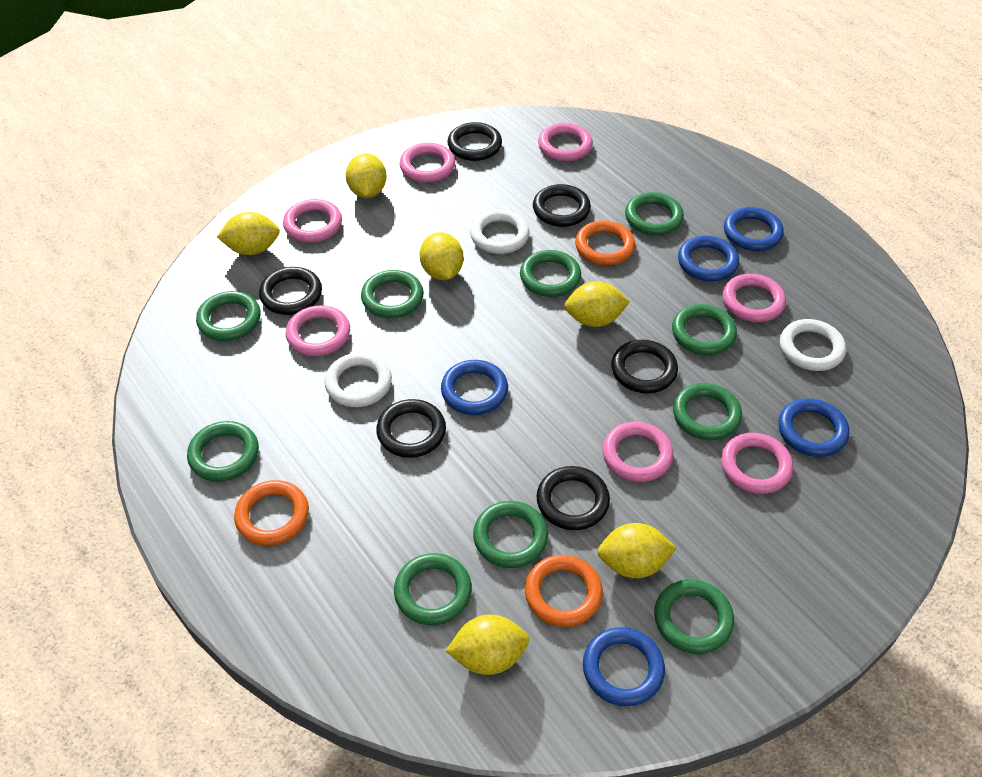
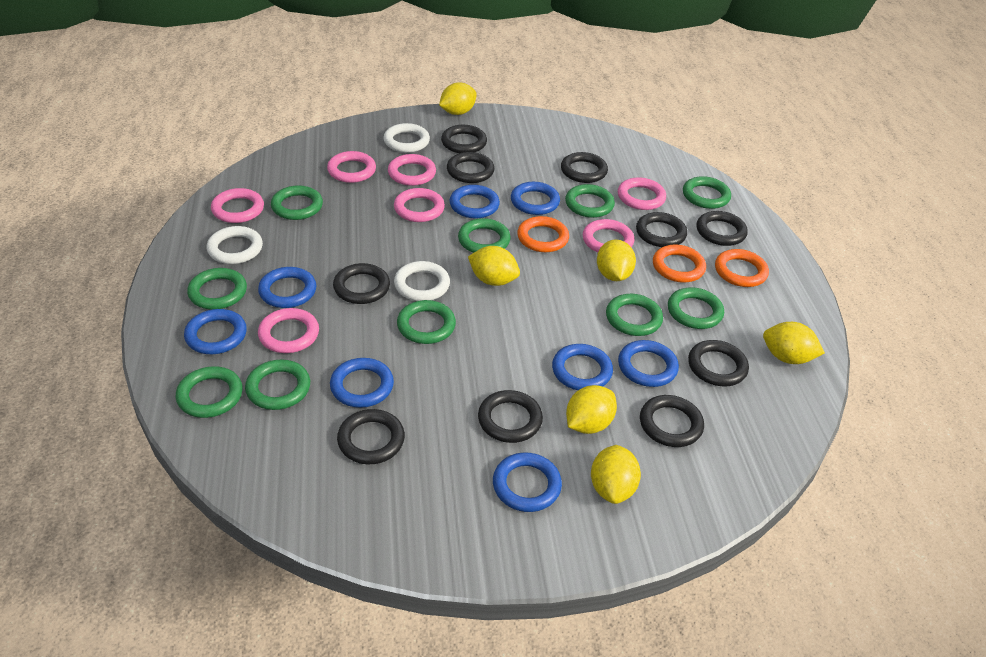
black ring: 6 -> 10
blue ring: 5 -> 8

